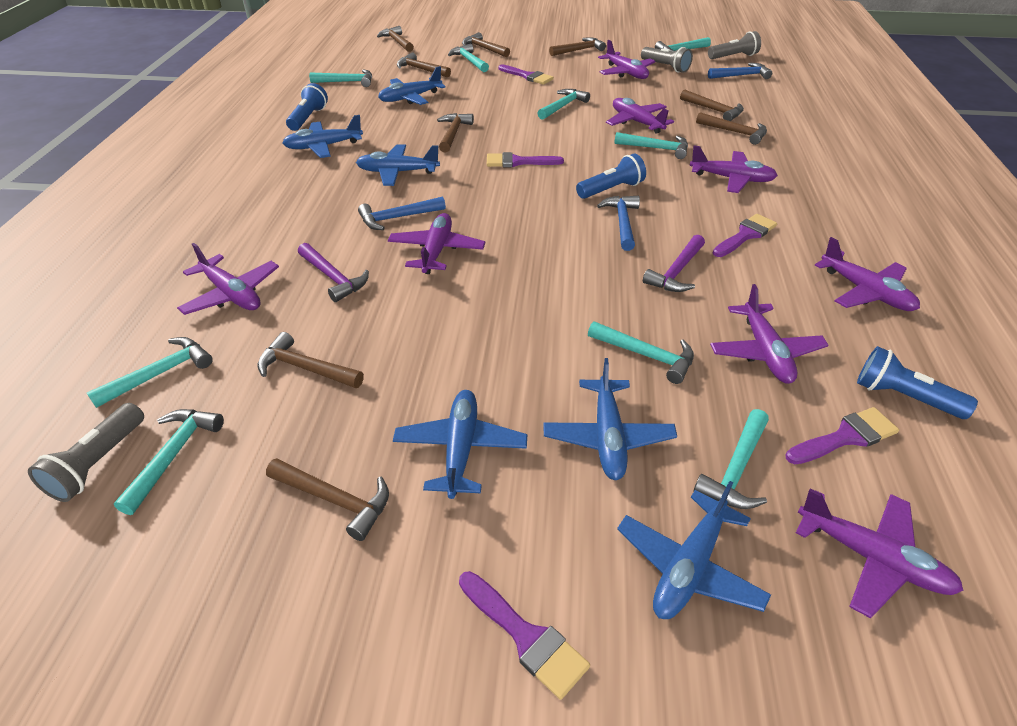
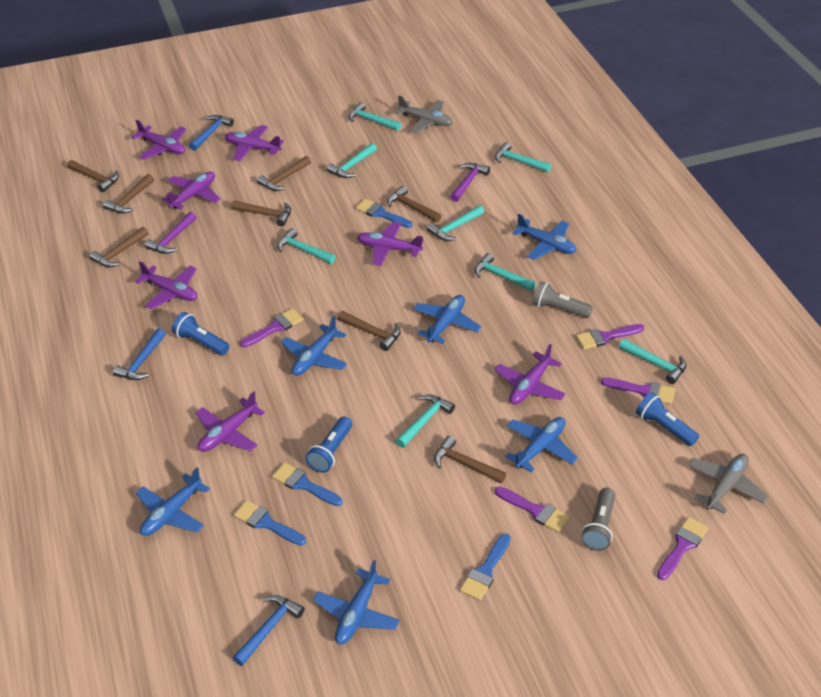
blue brush: 0 -> 4
brown hammer: 9 -> 8
grey flashlight: 3 -> 2
grey plane: 0 -> 2
purple plane: 8 -> 7
turquoise hammer: 9 -> 8

